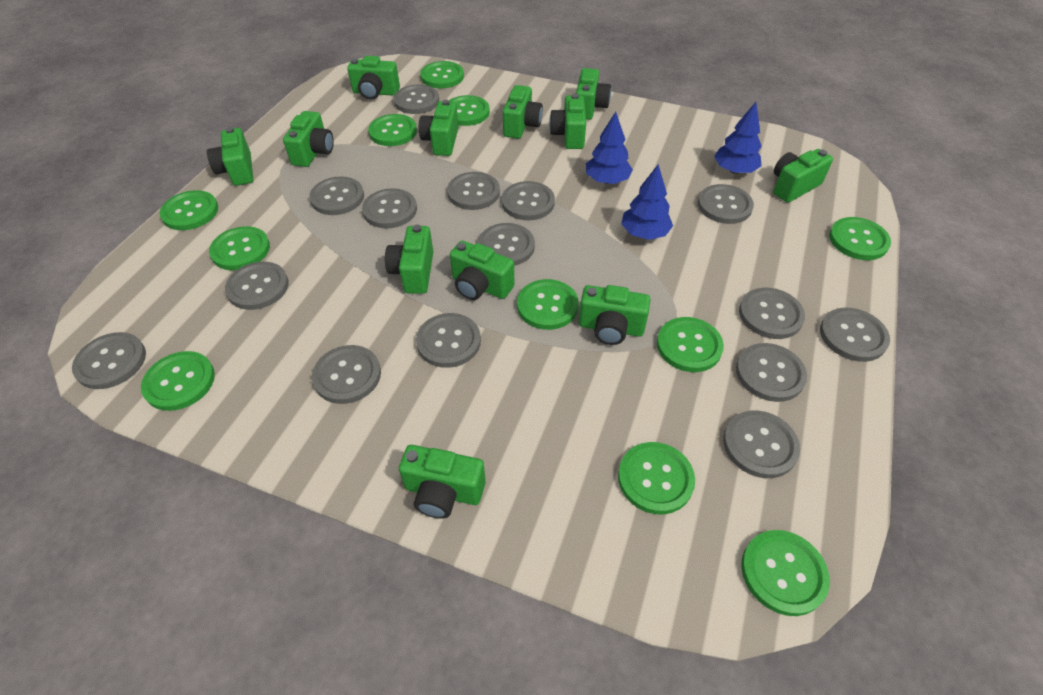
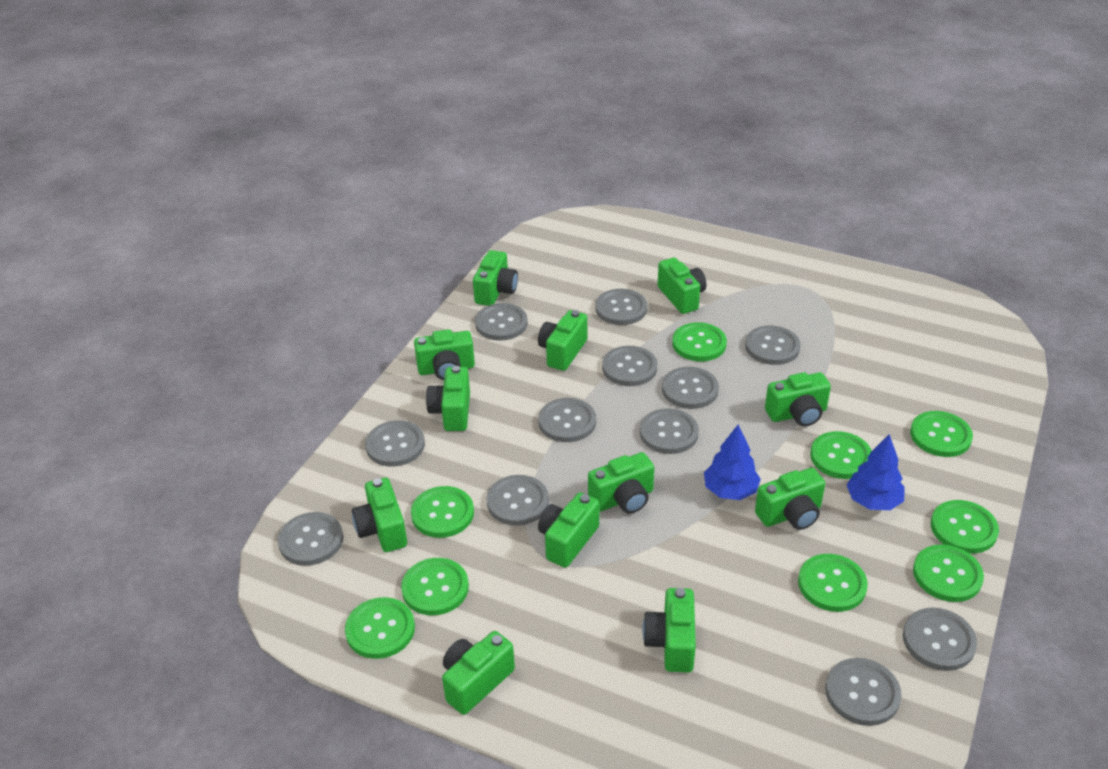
blue tree: 3 -> 2
green button: 11 -> 9
grey button: 15 -> 12

